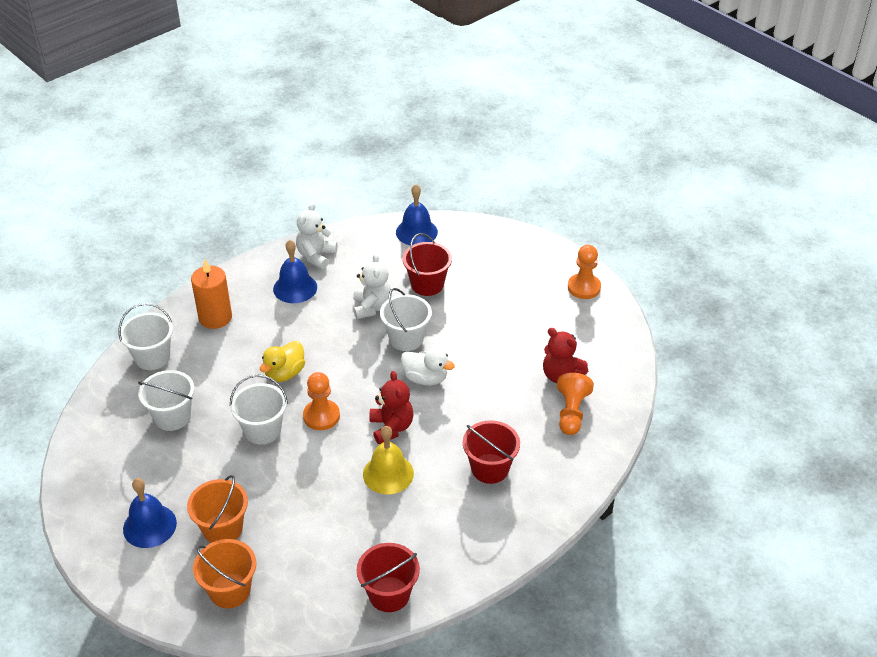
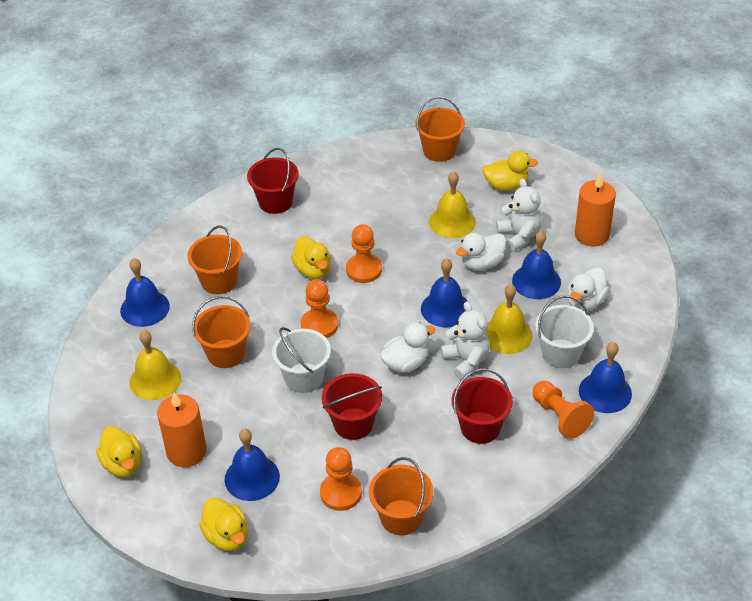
blue bell: 3 -> 5
orange bucket: 2 -> 4
orange candle: 1 -> 2
orange pawn: 3 -> 4
red teddy bear: 2 -> 0
white bucket: 4 -> 2
white duck: 1 -> 3
yellow bell: 1 -> 3
yellow duck: 1 -> 4

